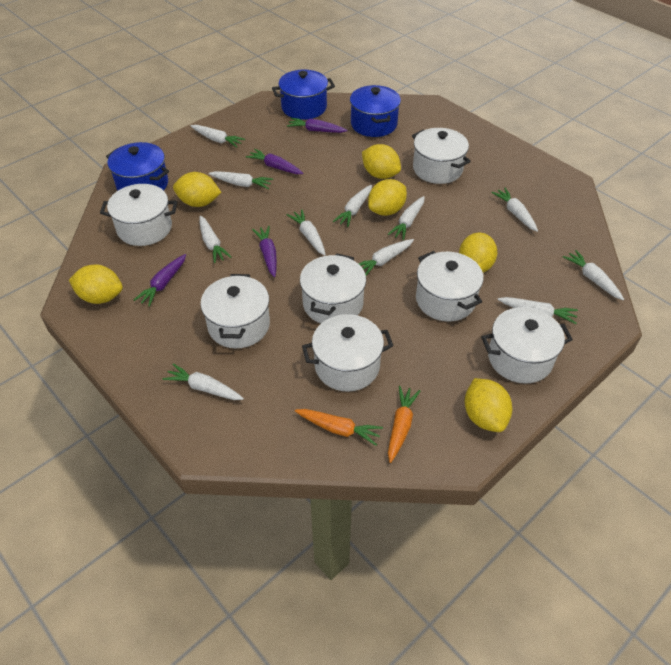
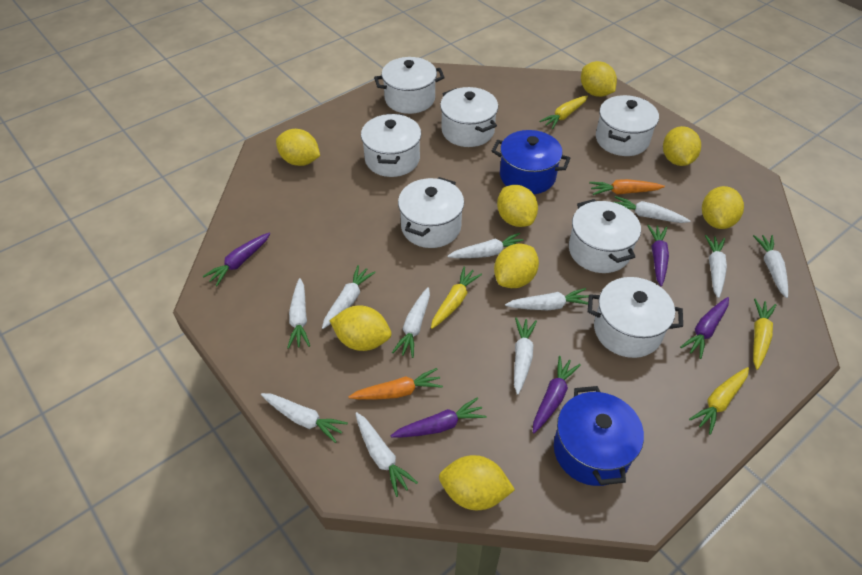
blue pot: 3 -> 2
purple carrot: 4 -> 5
yellow carrot: 0 -> 4
yellow lemon: 6 -> 8

